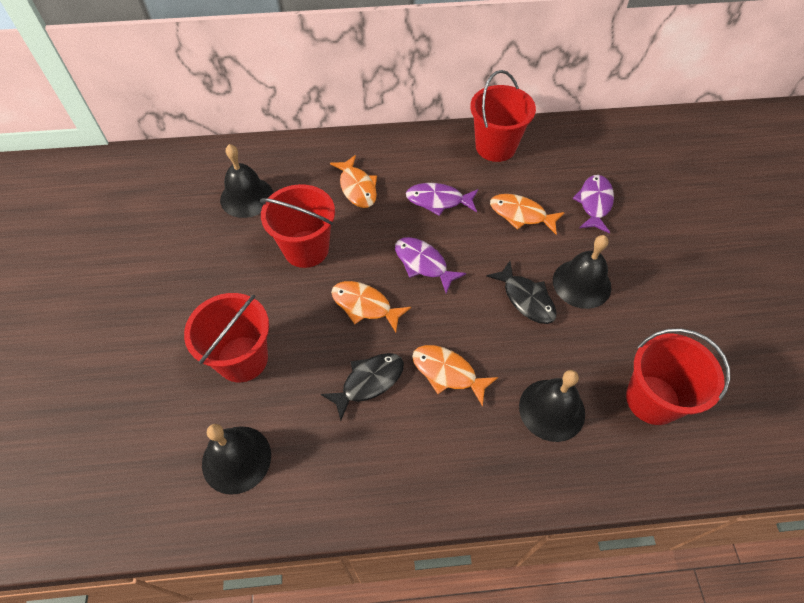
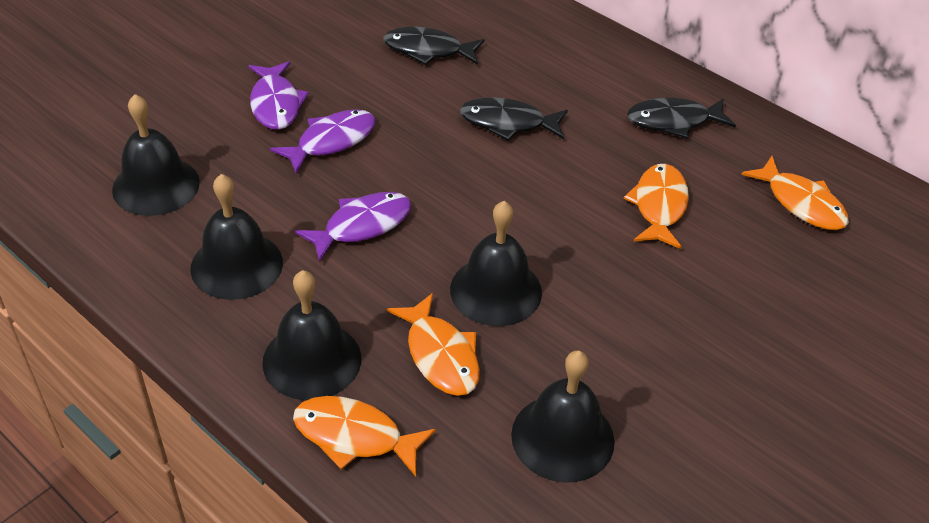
black bell: 4 -> 5
black fish: 2 -> 3
red bucket: 4 -> 0

